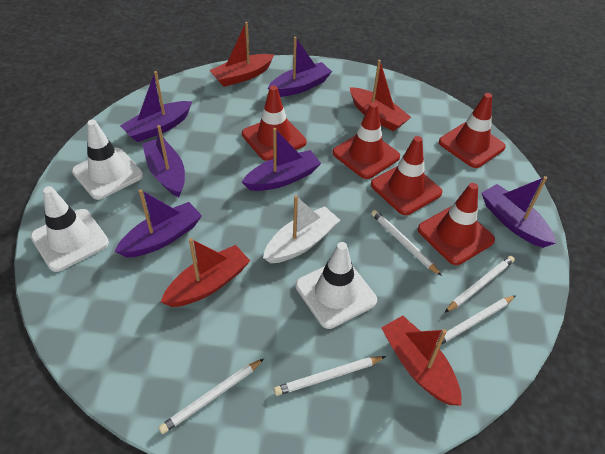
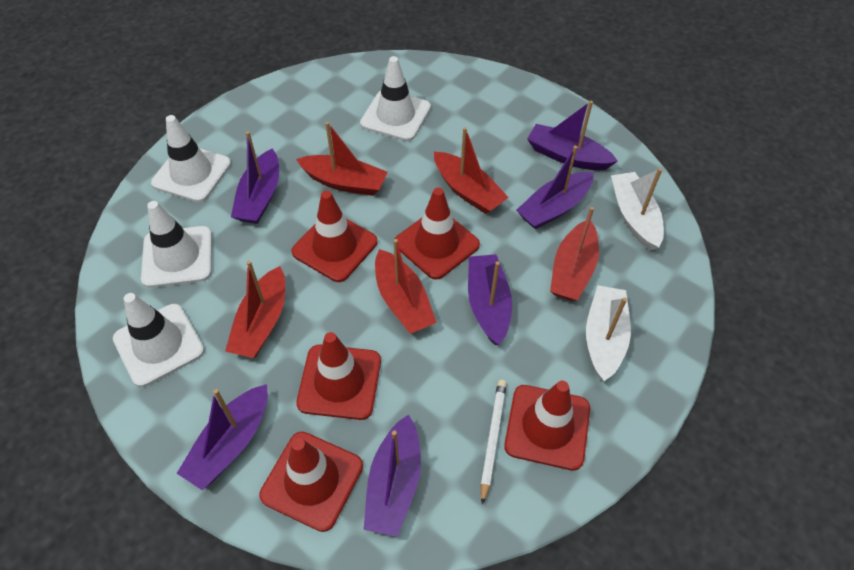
red boat: 4 -> 5
white boat: 1 -> 2
white pencil: 5 -> 1
white traffic cone: 3 -> 4

